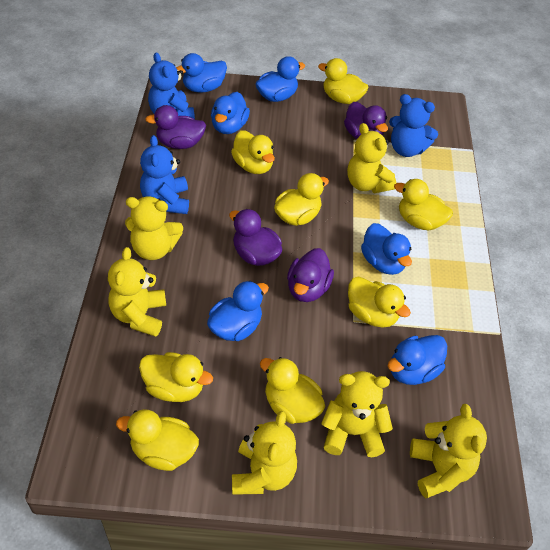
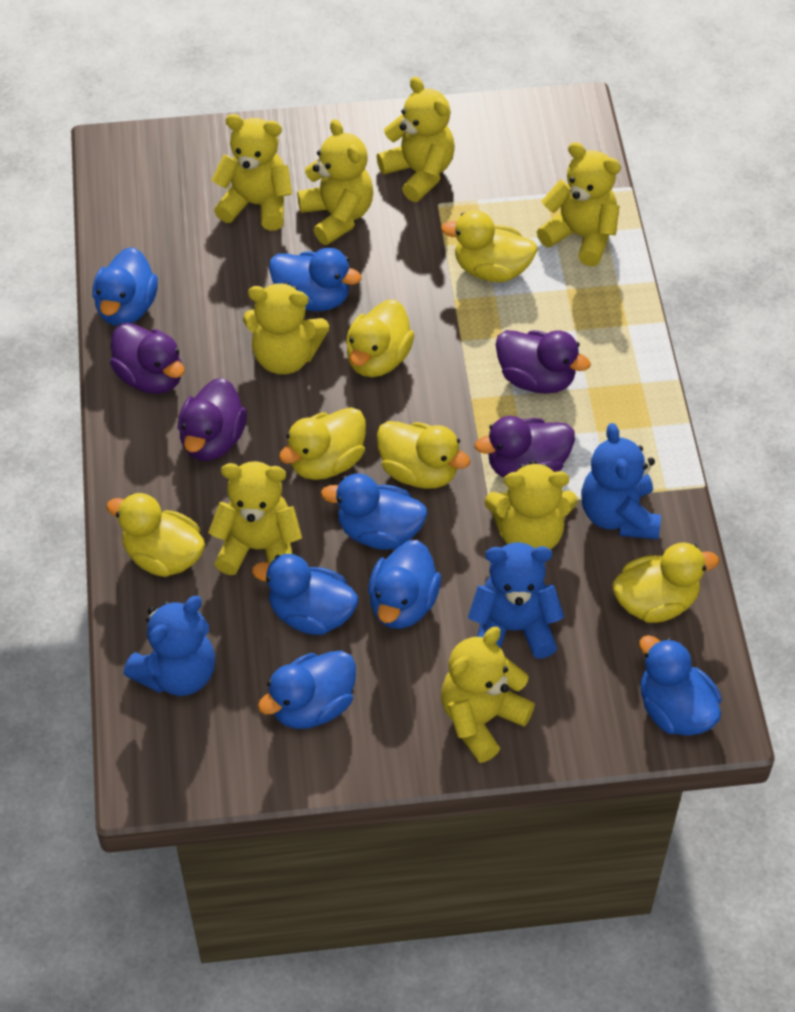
blue duck: 6 -> 7
yellow duck: 8 -> 6
yellow teddy bear: 6 -> 8

